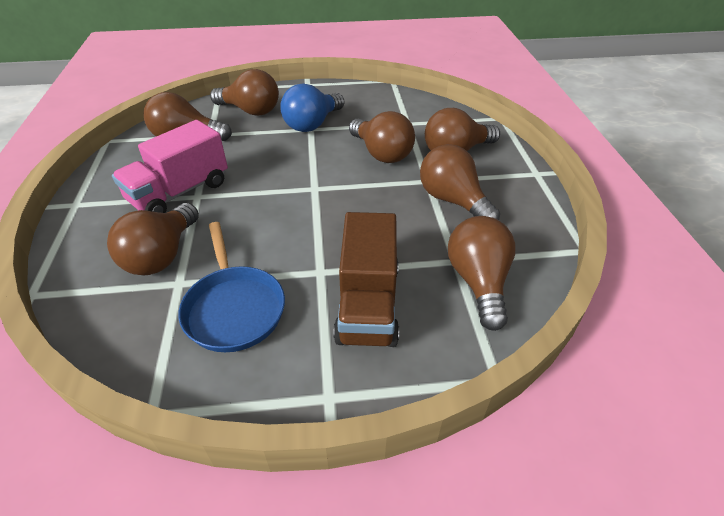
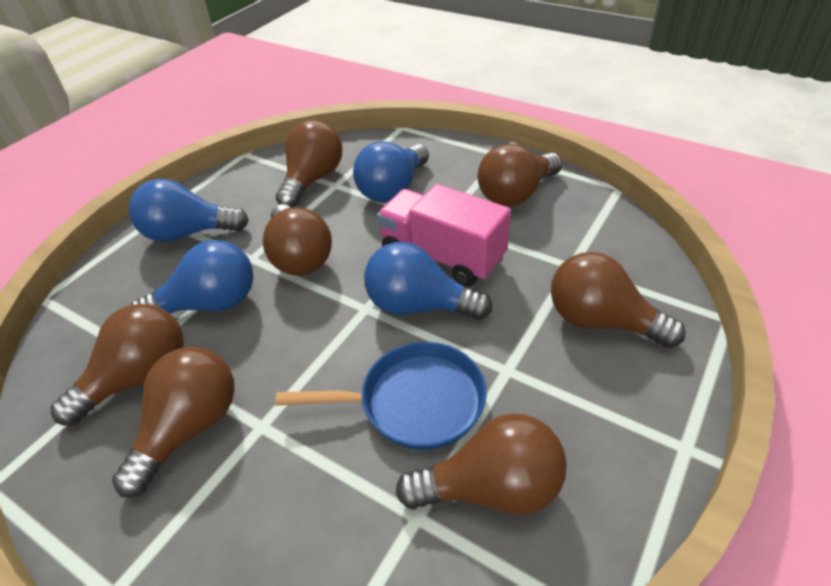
blue light bulb: 1 -> 4
brown truck: 1 -> 0

